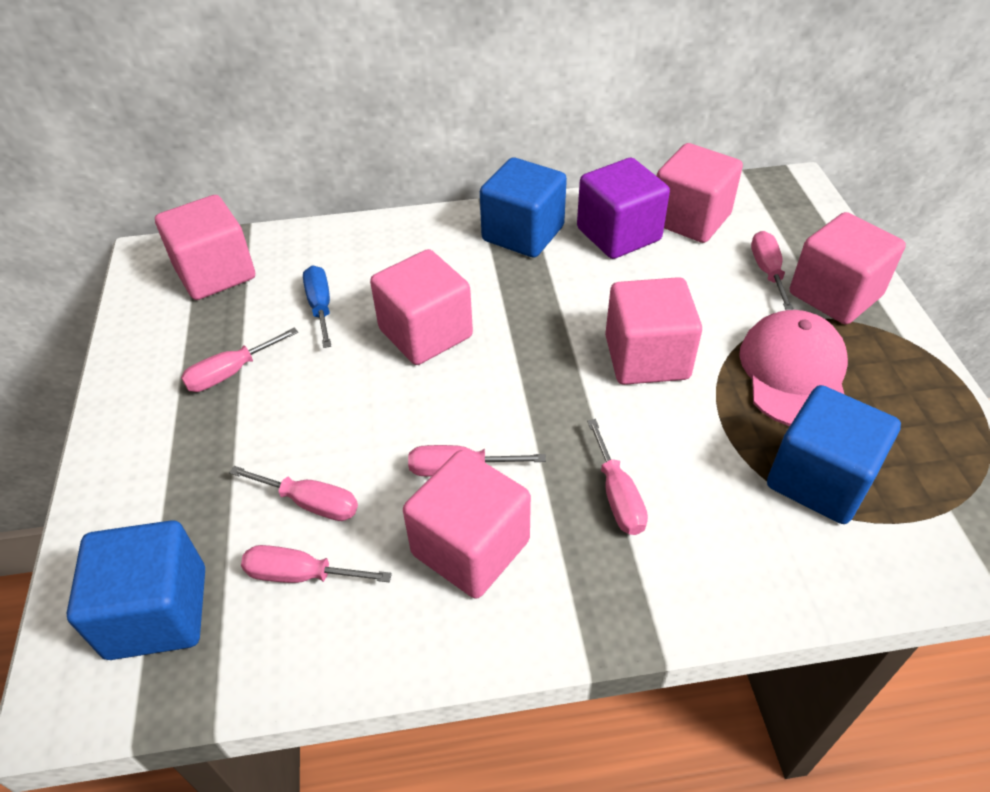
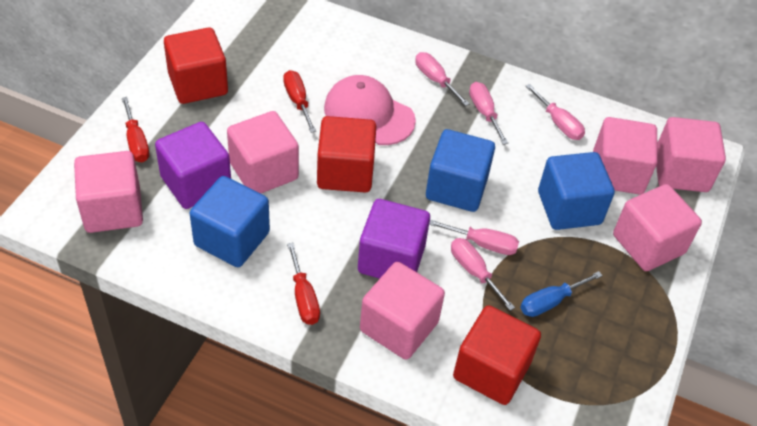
pink screwdriver: 6 -> 5
purple cube: 1 -> 2
red cube: 0 -> 3
red screwdriver: 0 -> 3

